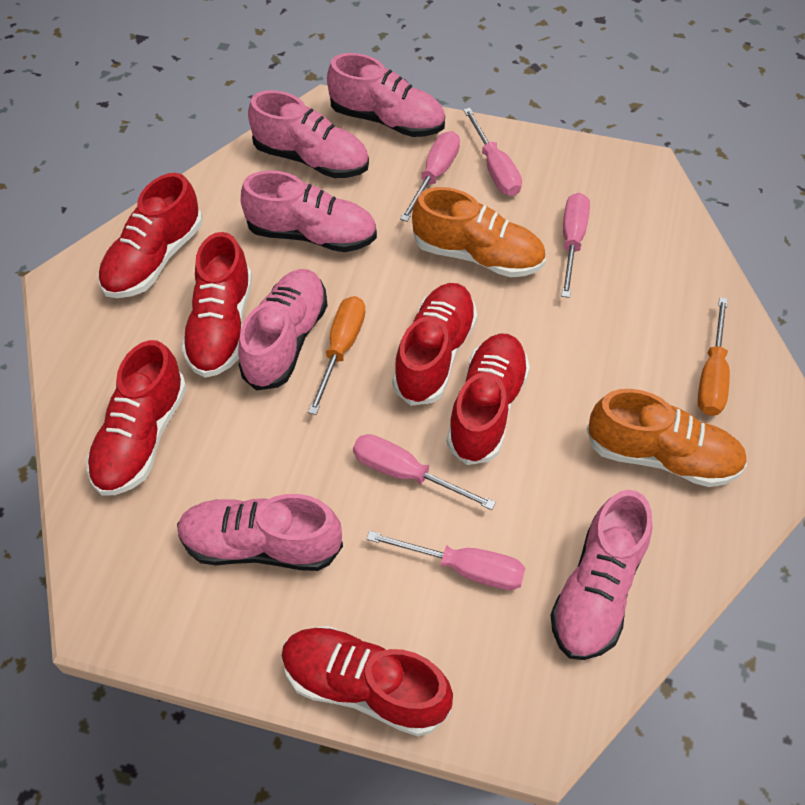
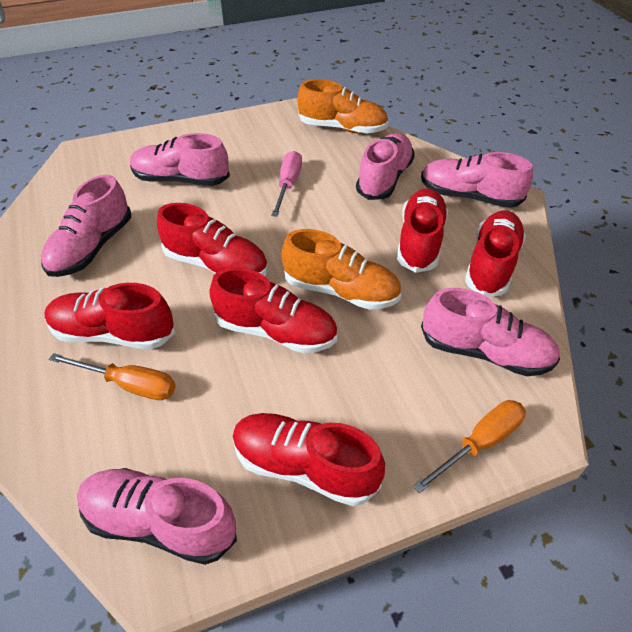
pink screwdriver: 5 -> 1

